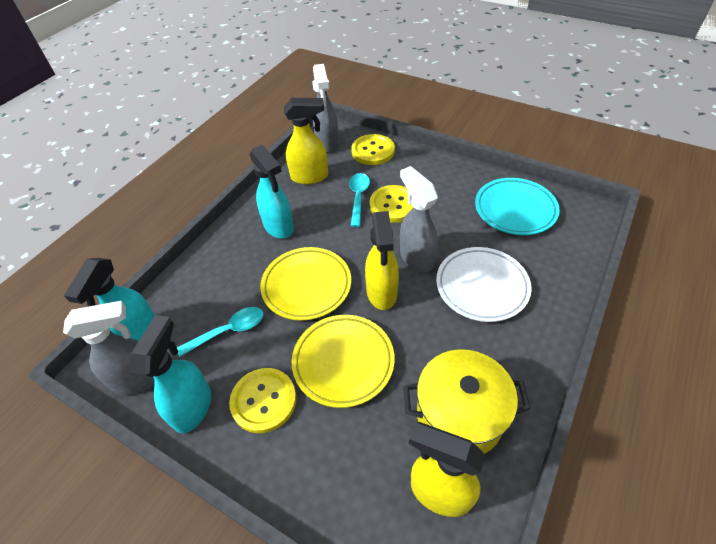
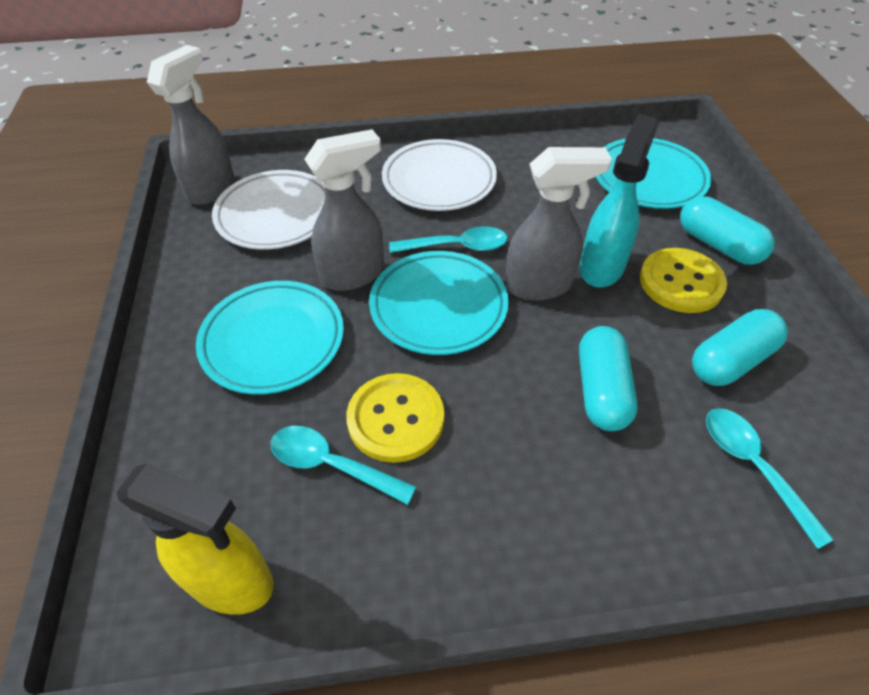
turquoise capsule: 0 -> 3
turquoise plate: 1 -> 3
turquoise spoon: 2 -> 3
turquoise spray bottle: 3 -> 1
white plate: 1 -> 2
yellow button: 3 -> 2
yellow plate: 2 -> 0
yellow pot: 1 -> 0
yellow spray bottle: 3 -> 1

